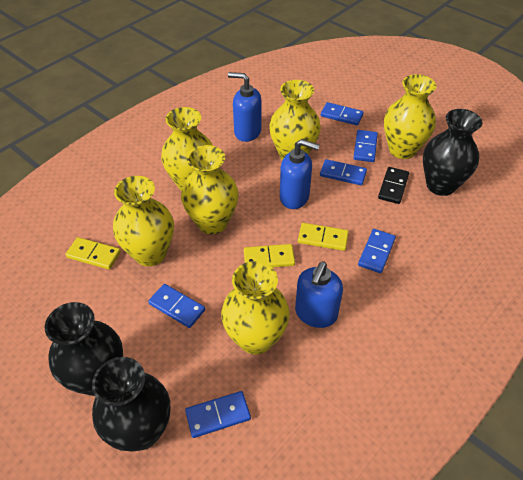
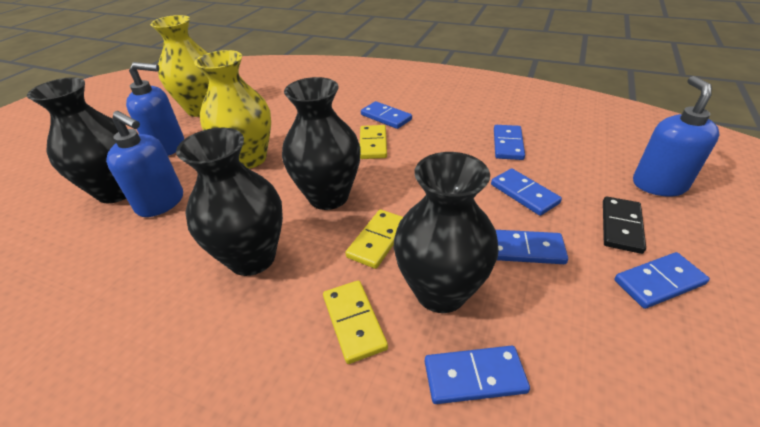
black vase: 3 -> 4
yellow vase: 6 -> 2

